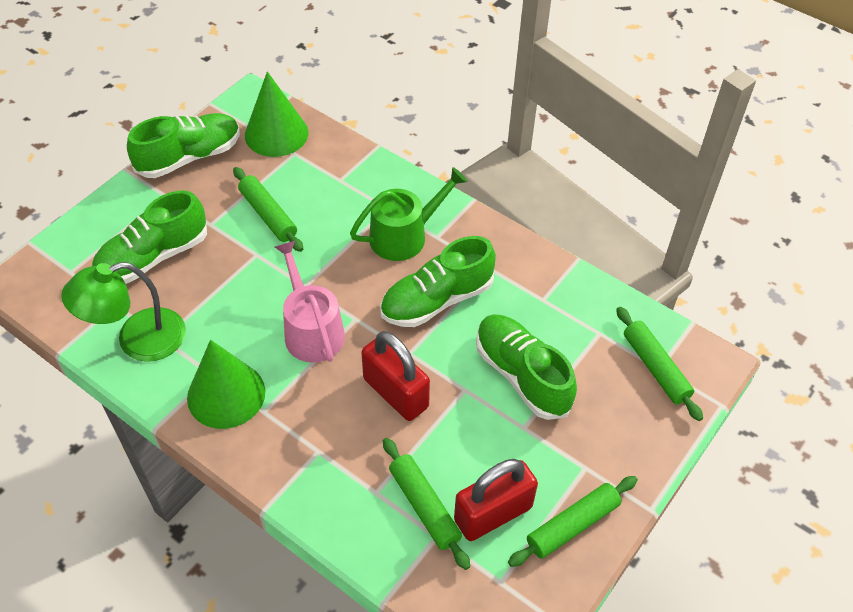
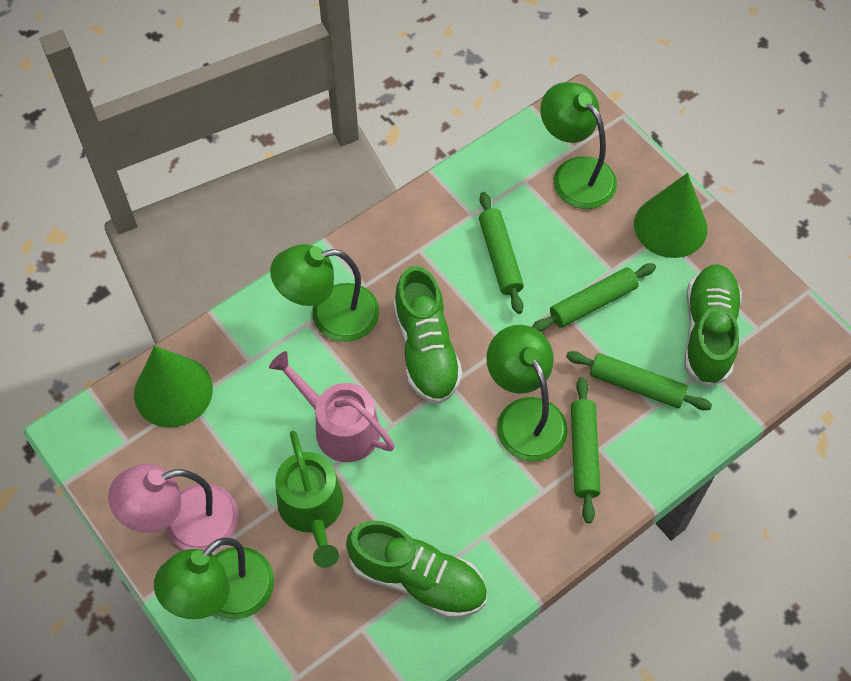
green lamp: 1 -> 4
green shoe: 4 -> 3
pink lamp: 0 -> 1
red padlock: 2 -> 0

